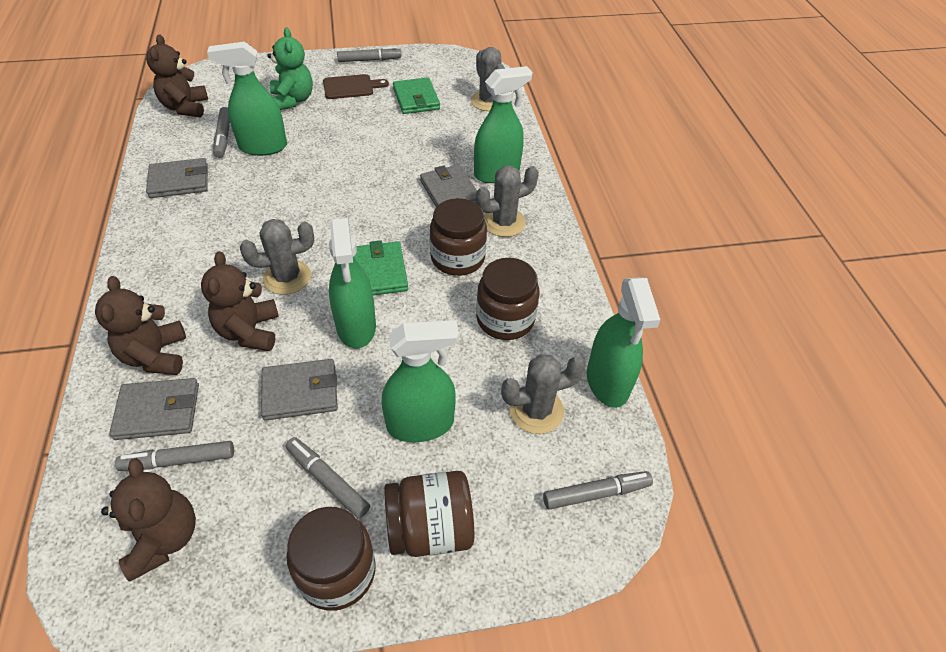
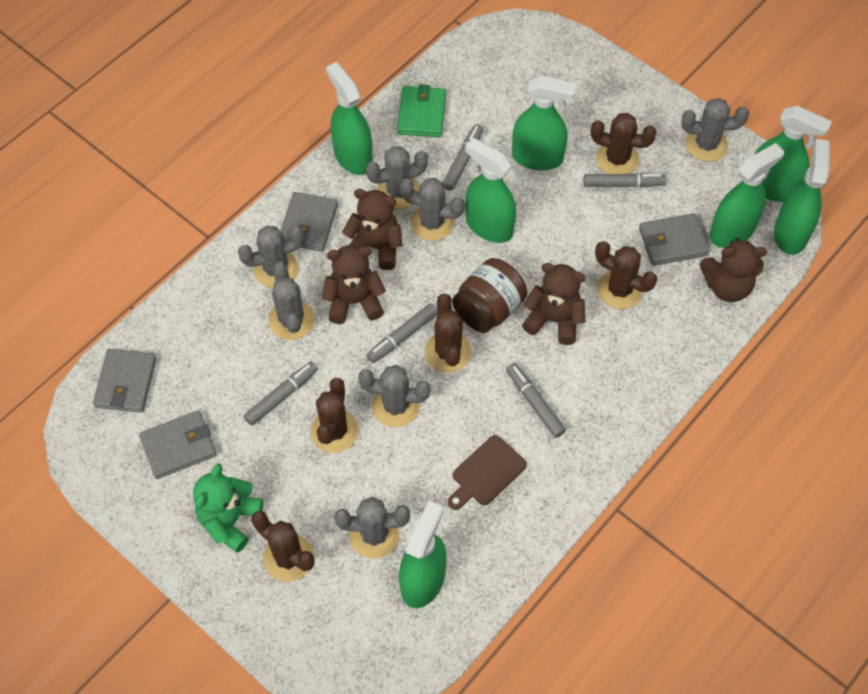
brown cactus: 0 -> 5
brown jar: 4 -> 1
green spray bottle: 5 -> 7
green wallet: 2 -> 1
grey cactus: 4 -> 7

